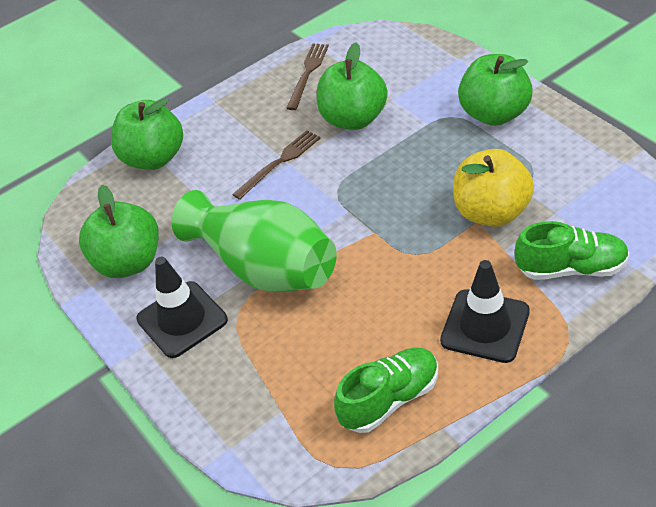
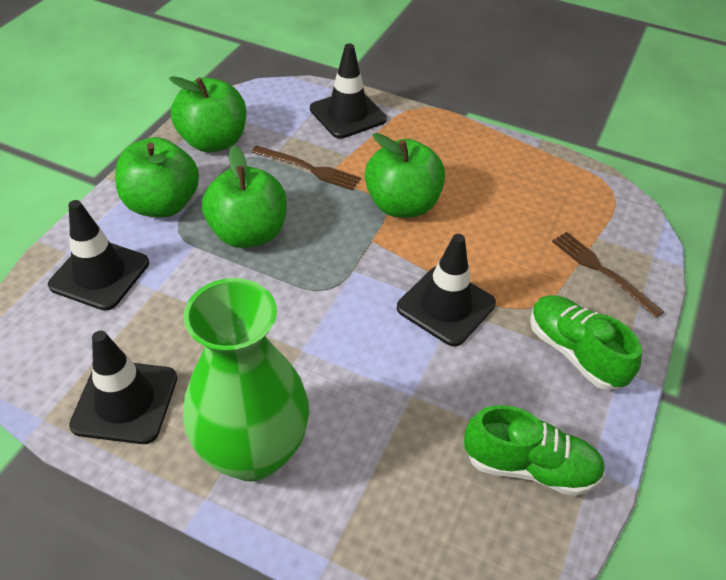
black traffic cone: 2 -> 4
yellow apple: 1 -> 0

